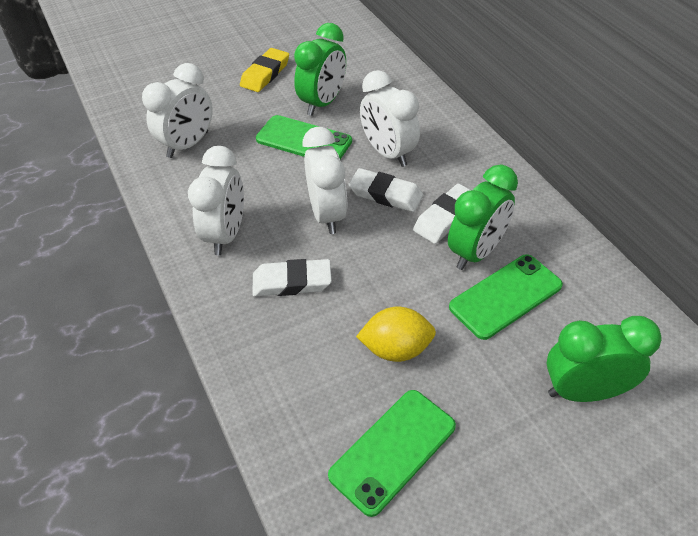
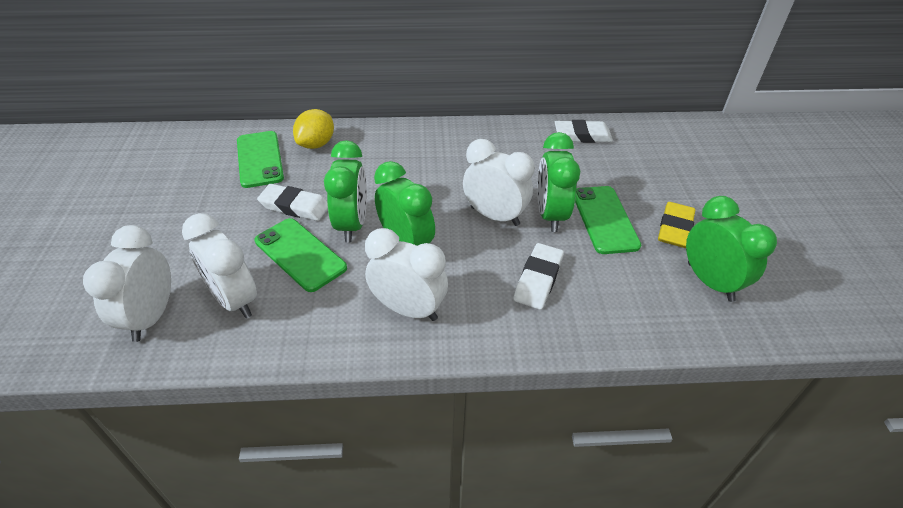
green clock: 3 -> 4

